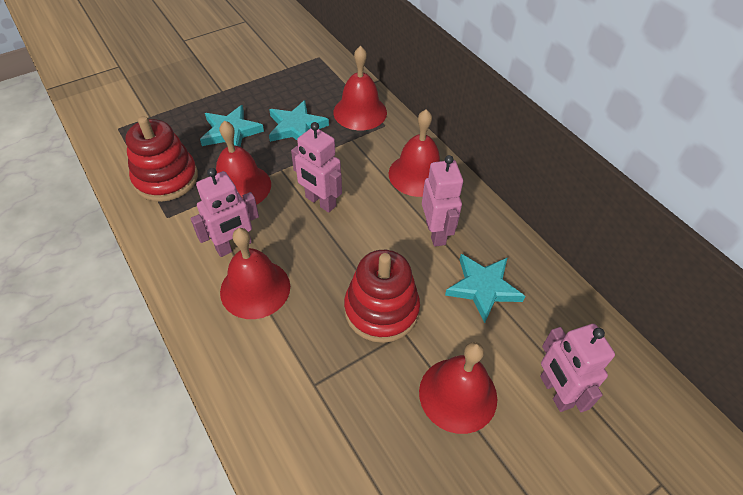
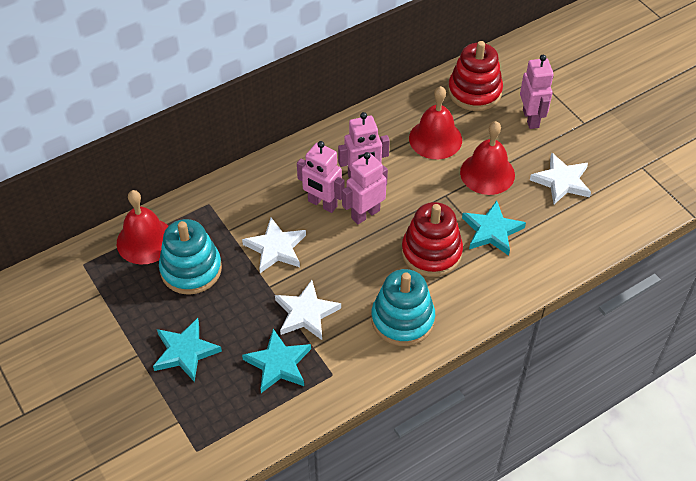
red bell: 5 -> 3
turquoise stacking toy: 0 -> 2
white star: 0 -> 3

